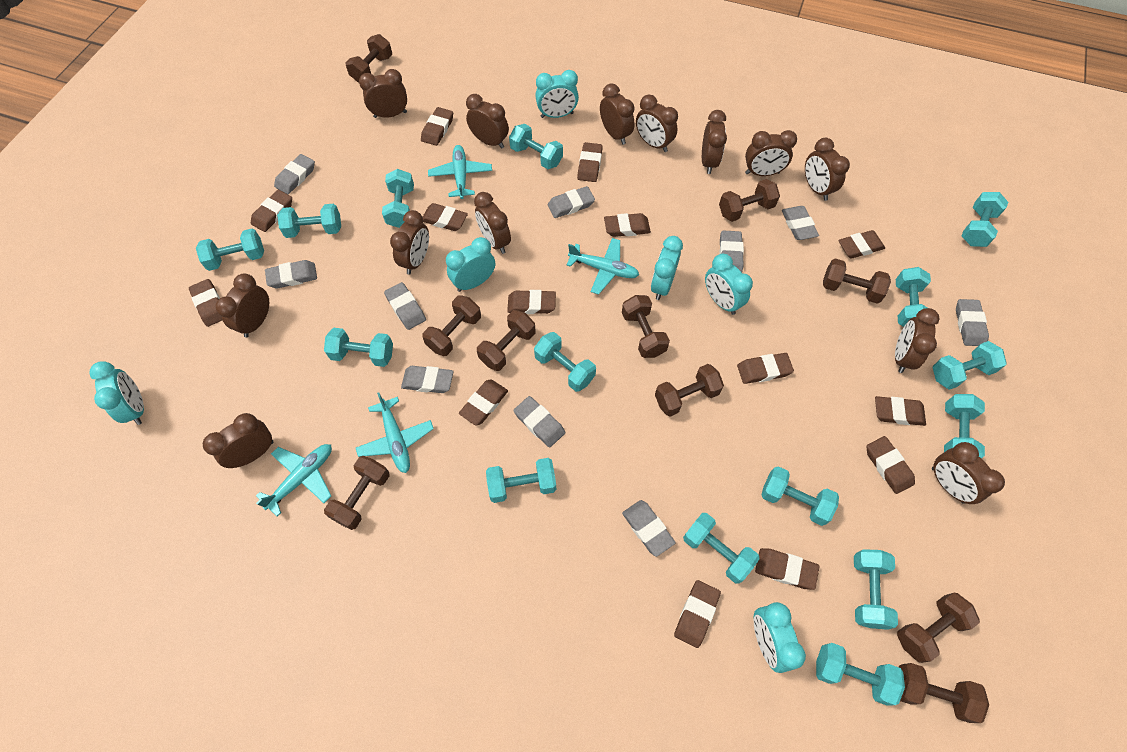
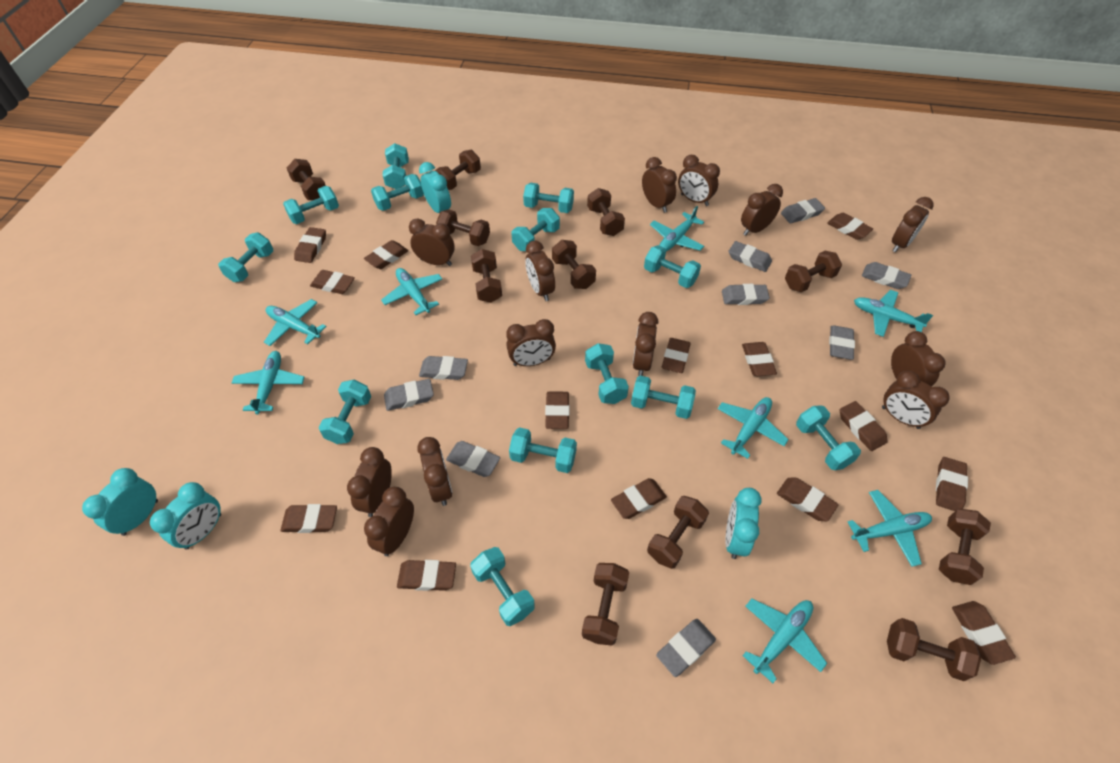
brown dumbbell: 10 -> 11
grey eraser: 10 -> 9
turquoise clock: 6 -> 4
turquoise dumbbell: 15 -> 13
turquoise plane: 4 -> 8

